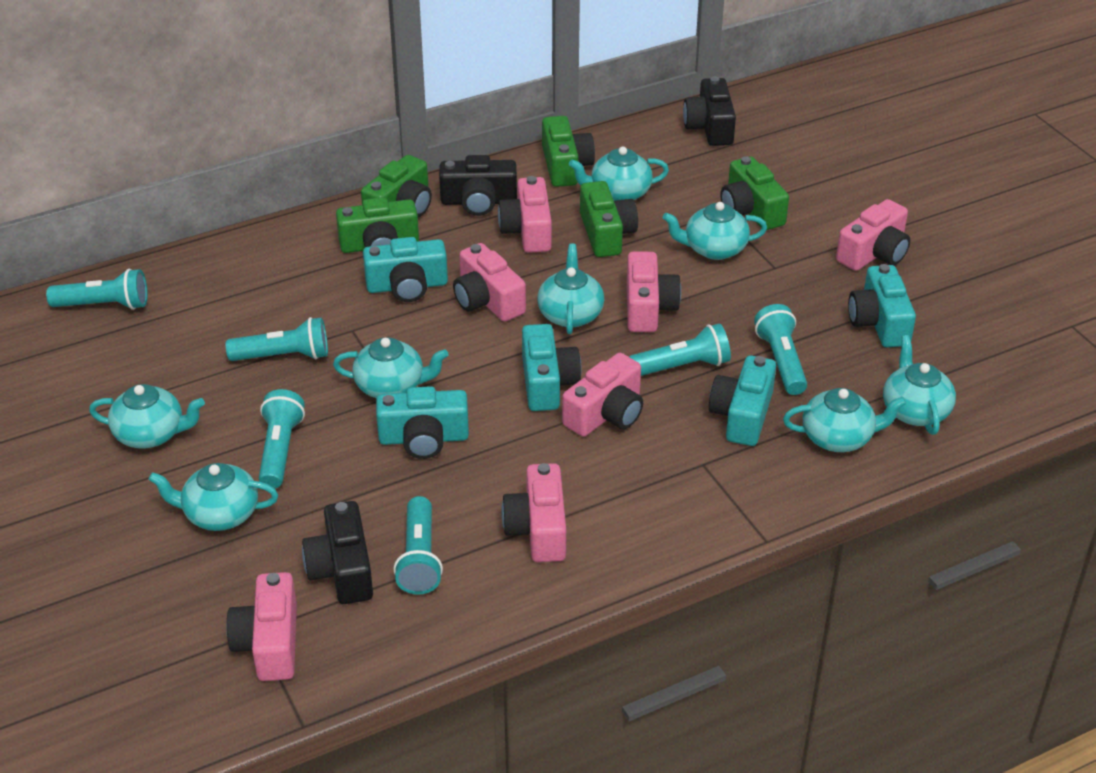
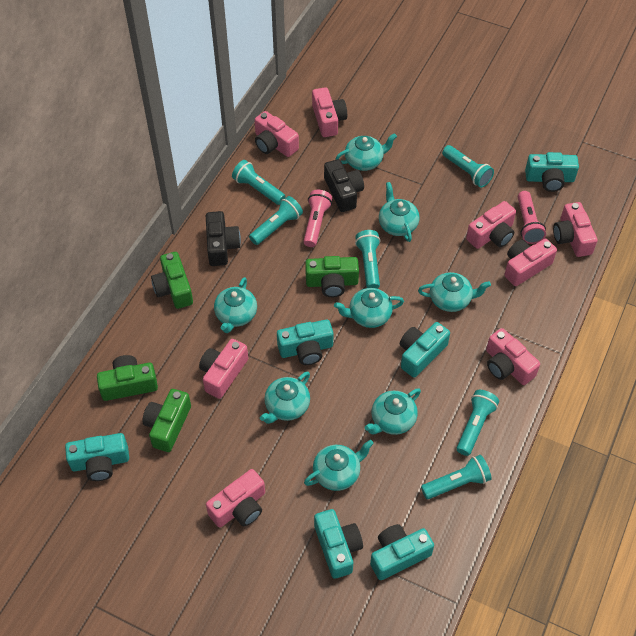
black camera: 3 -> 2
green camera: 5 -> 4
pink camera: 7 -> 8
pink flashlight: 0 -> 2
turquoise camera: 5 -> 6

